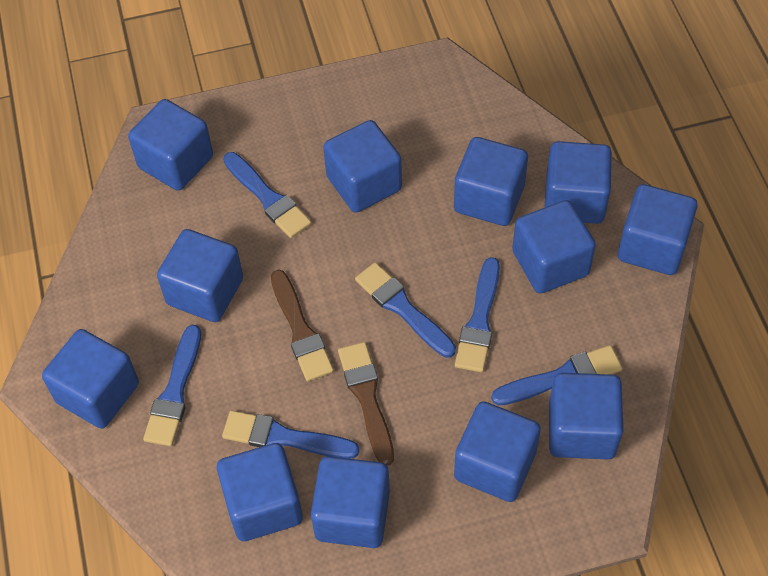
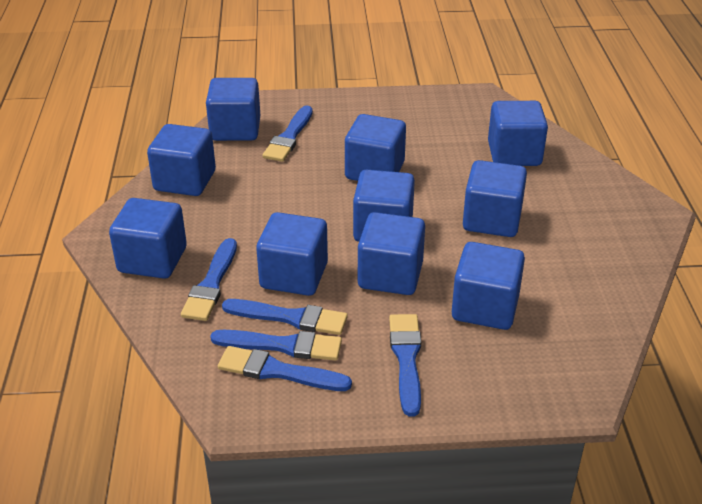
blue cube: 12 -> 10
brown brush: 2 -> 0

